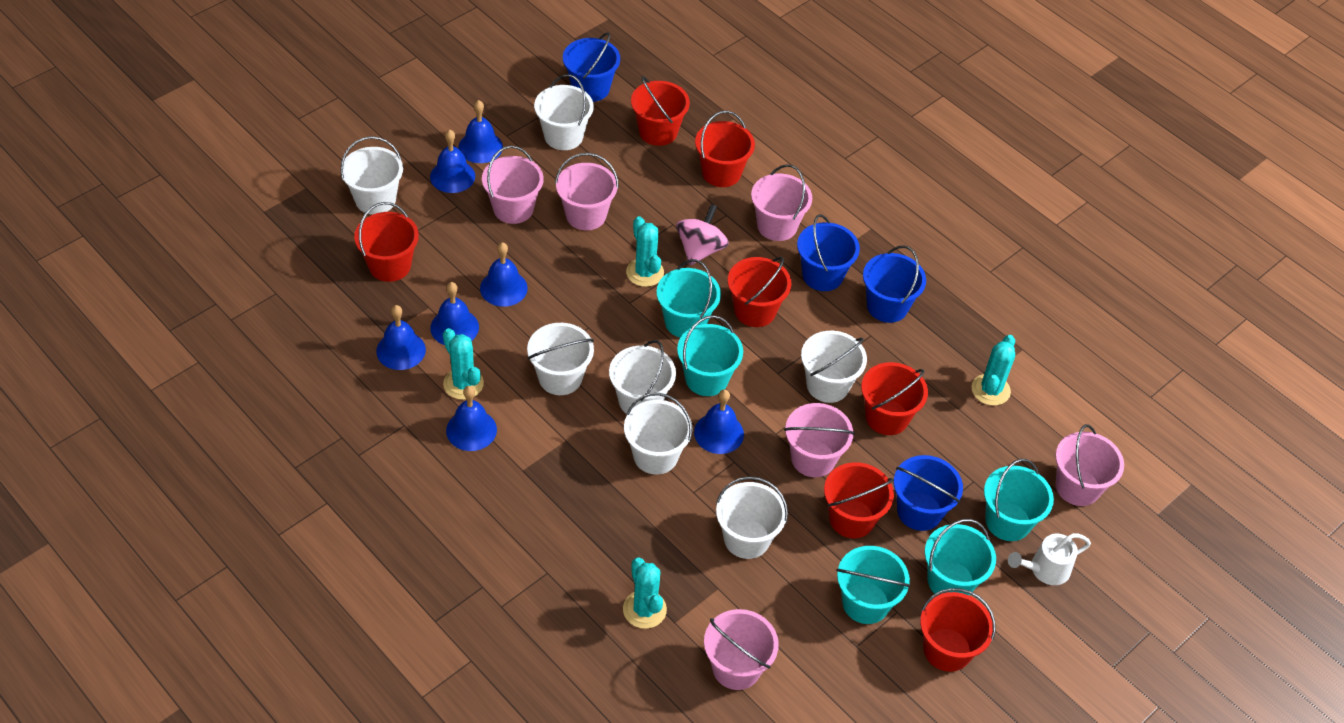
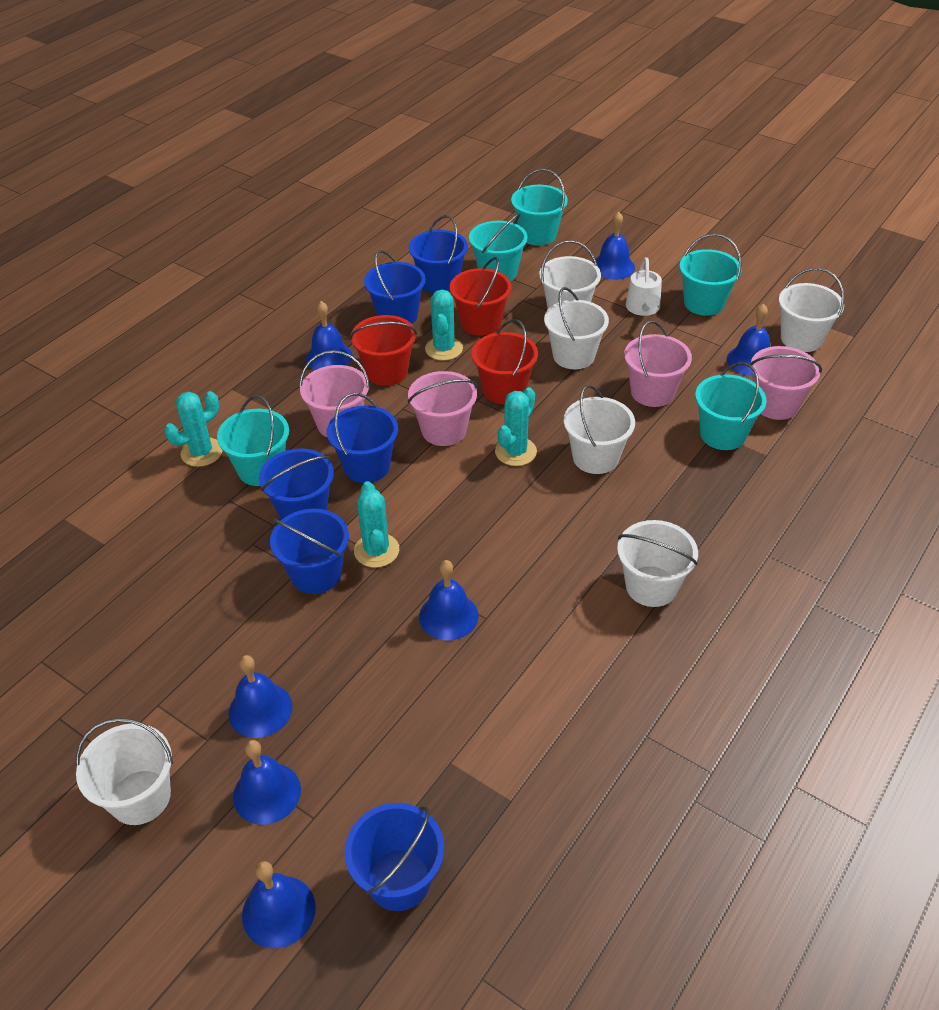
blue bucket: 4 -> 6
pink bucket: 6 -> 4
pink spinning top: 1 -> 0
red bucket: 7 -> 3
white bucket: 7 -> 6

